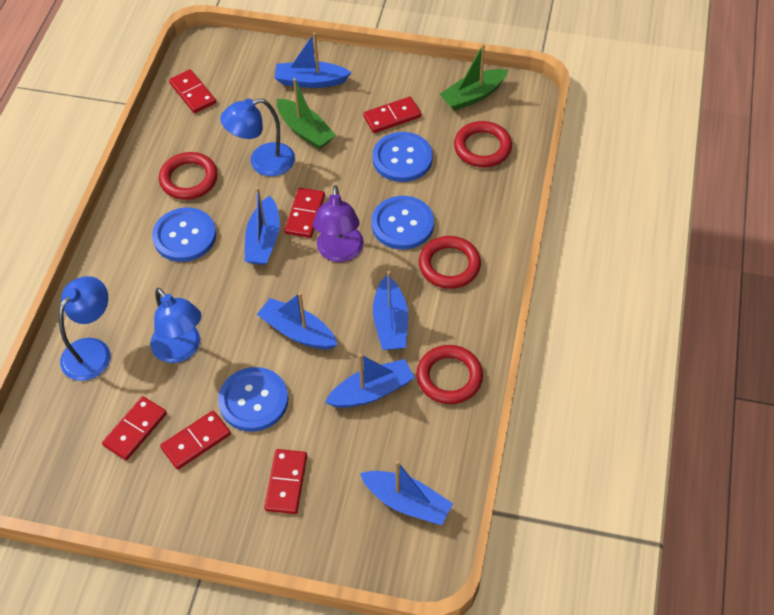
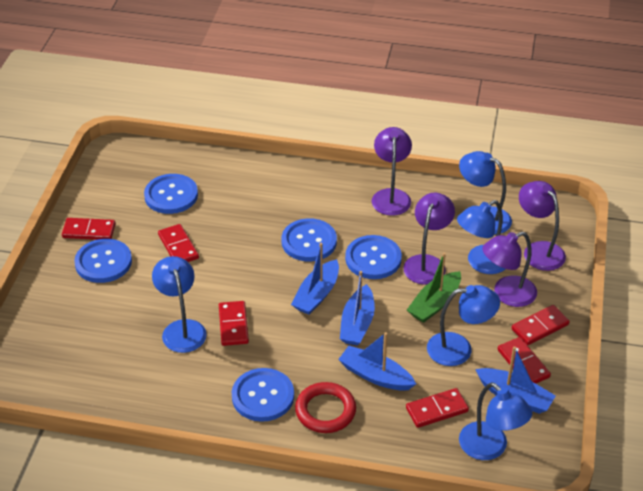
blue boat: 6 -> 4
blue button: 4 -> 5
blue lamp: 3 -> 5
green boat: 2 -> 1
purple lamp: 1 -> 4
red ring: 4 -> 1

